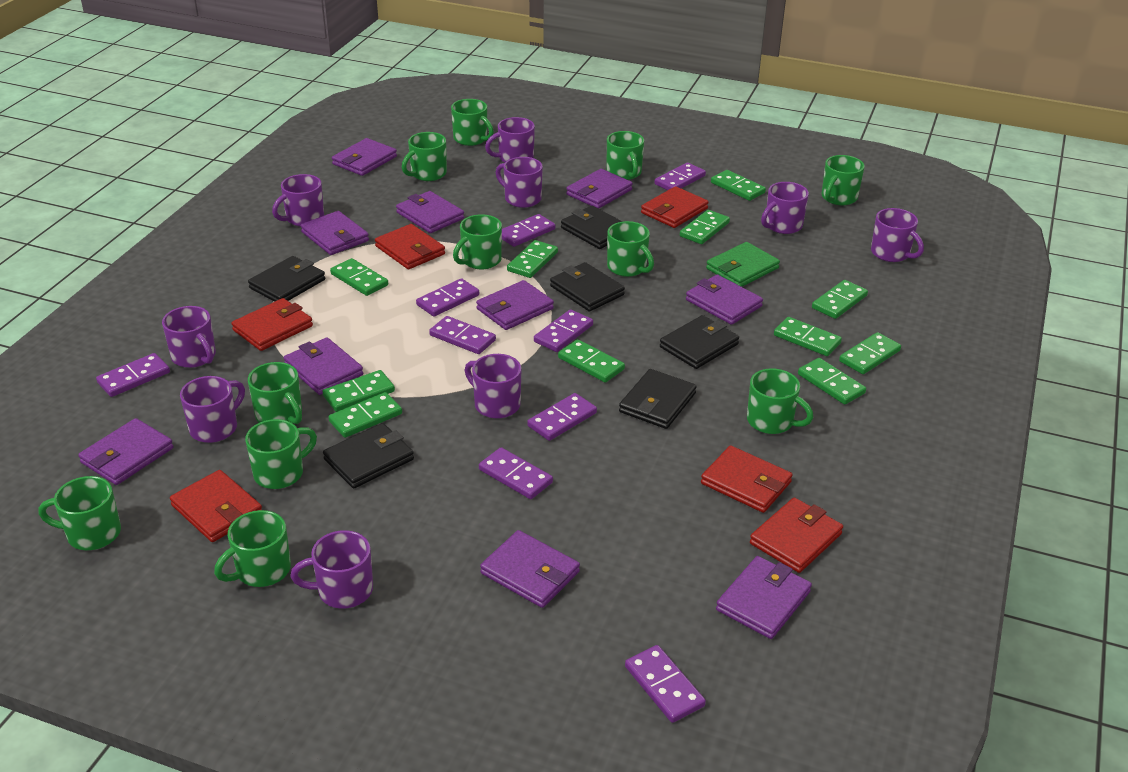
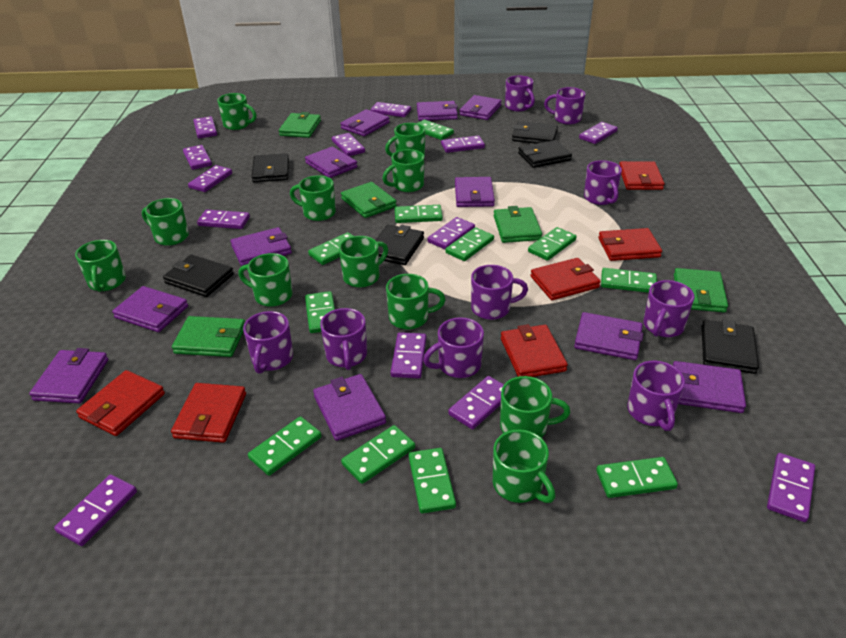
green wallet: 1 -> 5
purple domino: 9 -> 13
purple wallet: 10 -> 11

